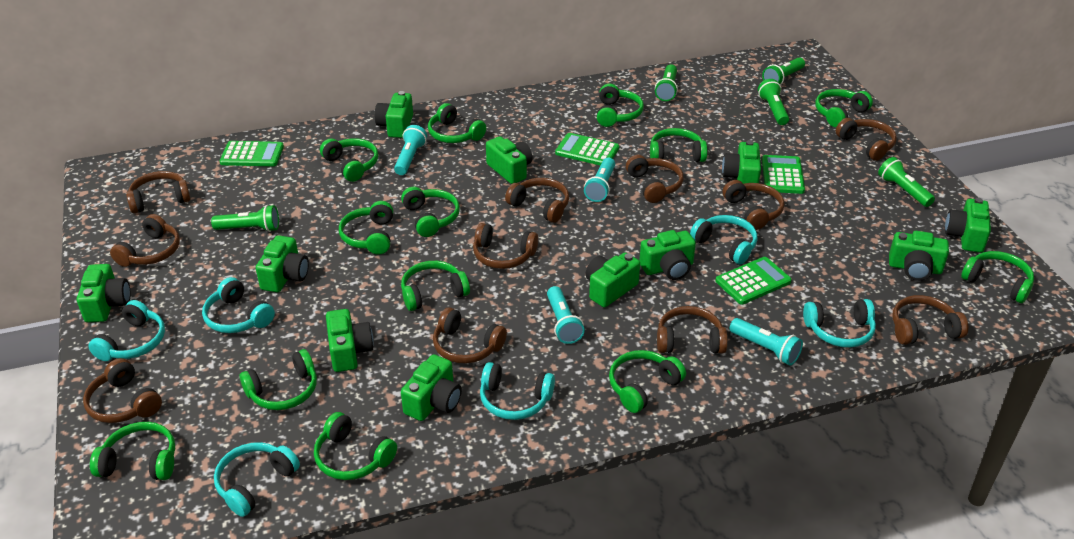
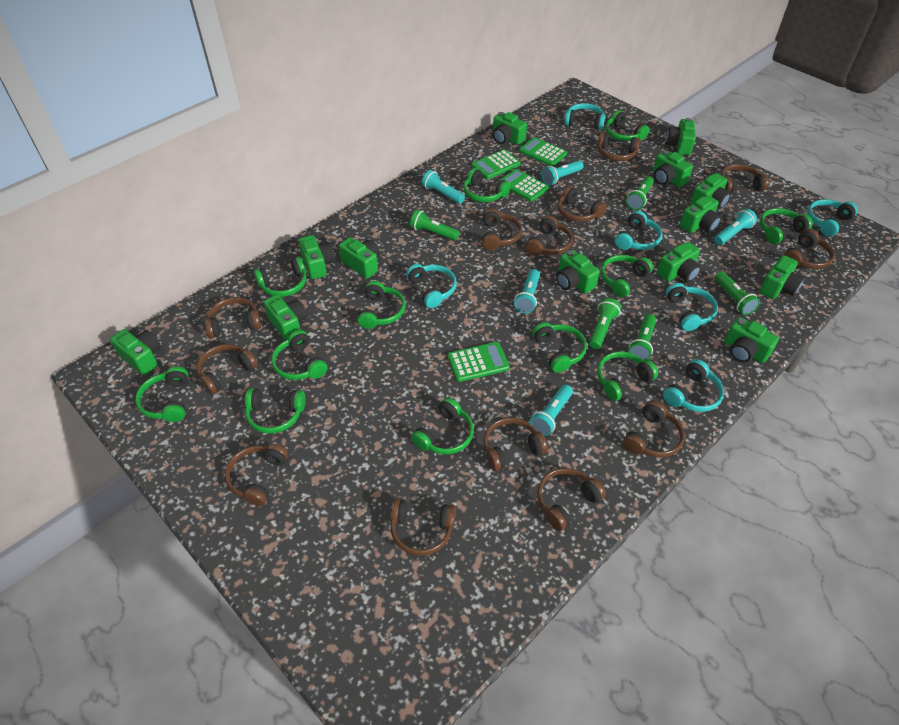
brown headphones: 11 -> 13
green camera: 11 -> 13
green headphones: 13 -> 12
turquoise flashlight: 4 -> 5

